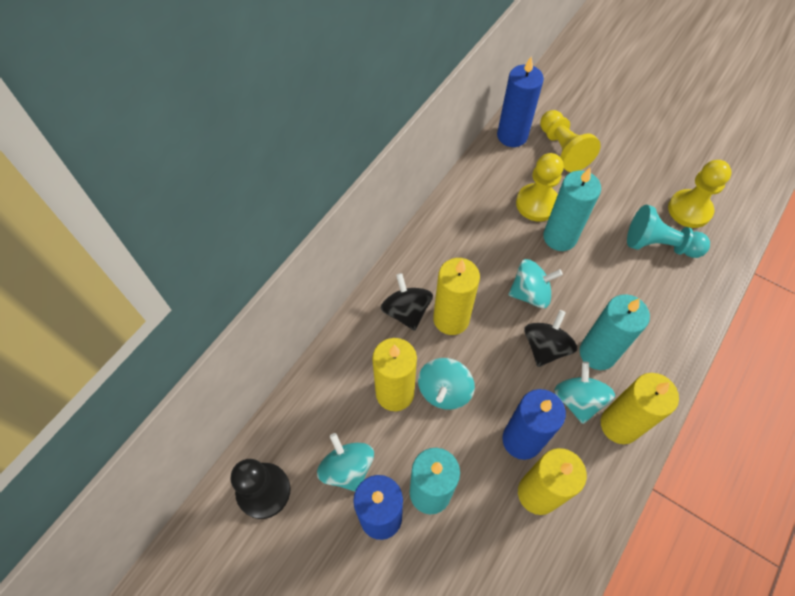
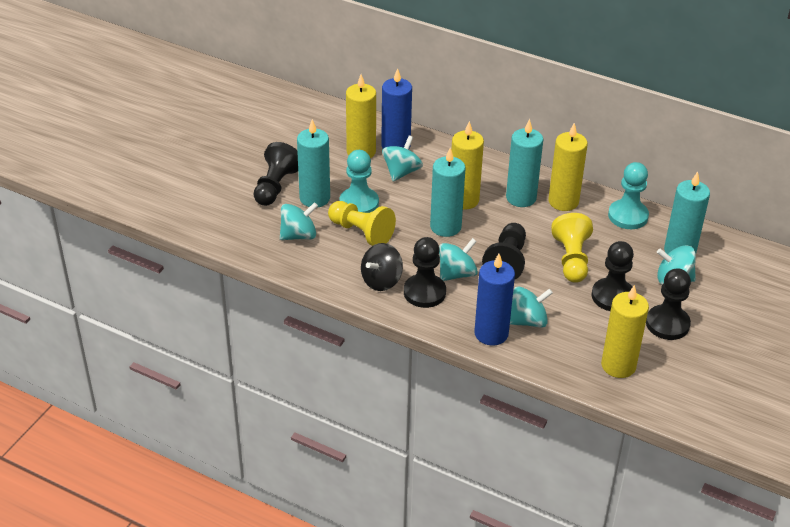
black pawn: 1 -> 5
black spinning top: 2 -> 1
blue candle: 3 -> 2
turquoise candle: 3 -> 4
turquoise pawn: 1 -> 2
turquoise spinning top: 4 -> 5
yellow pawn: 3 -> 2

